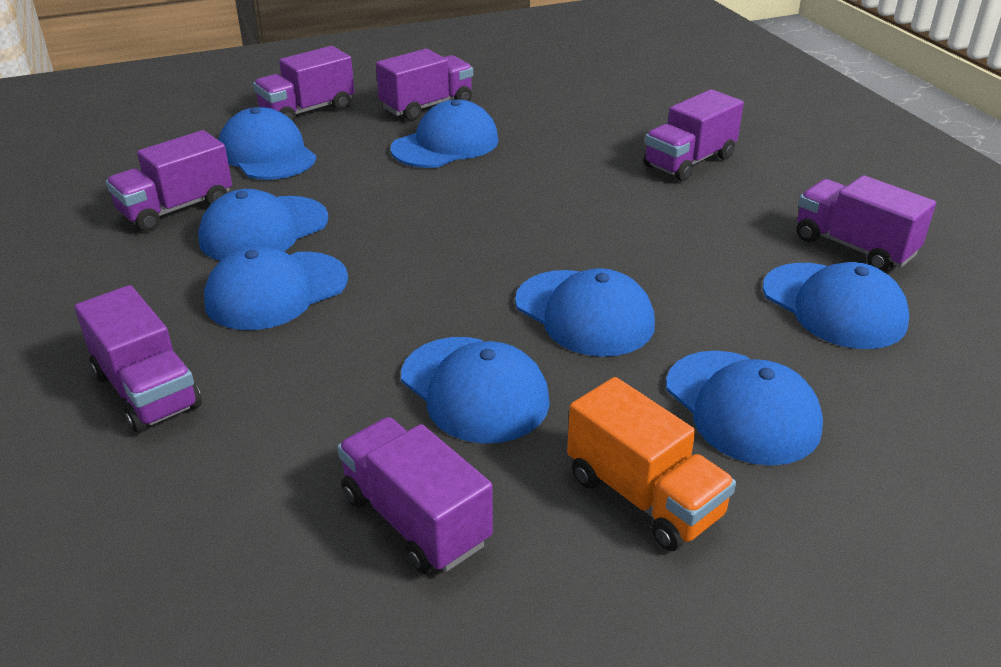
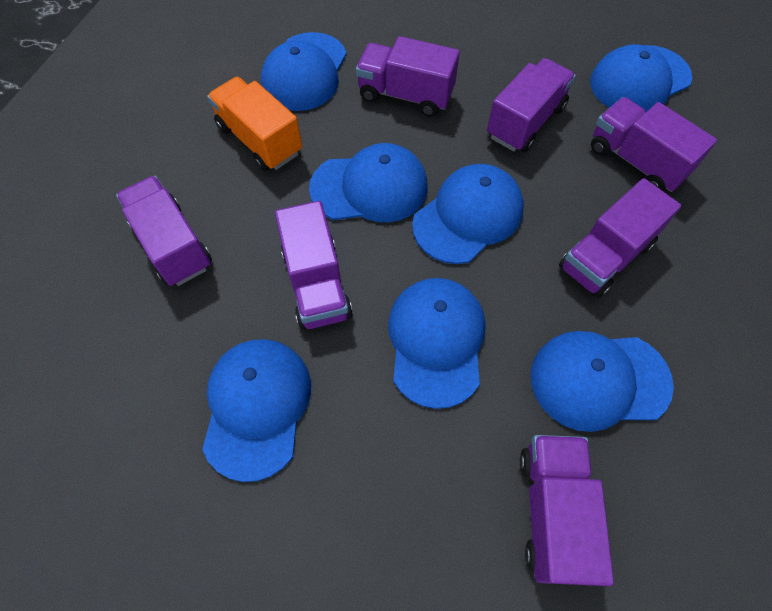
blue cap: 8 -> 7

